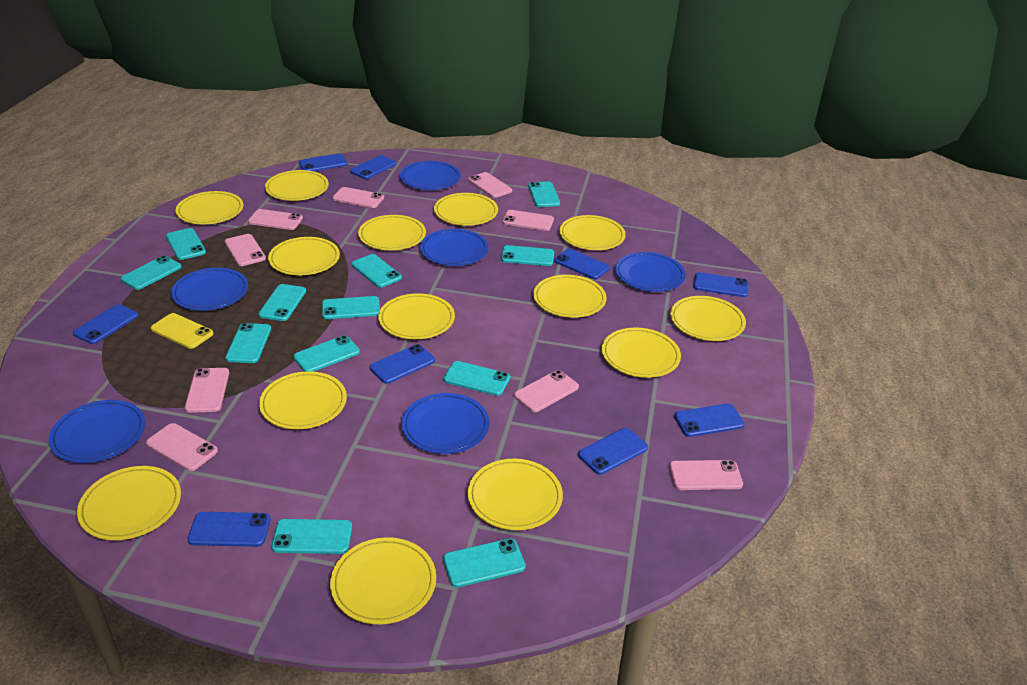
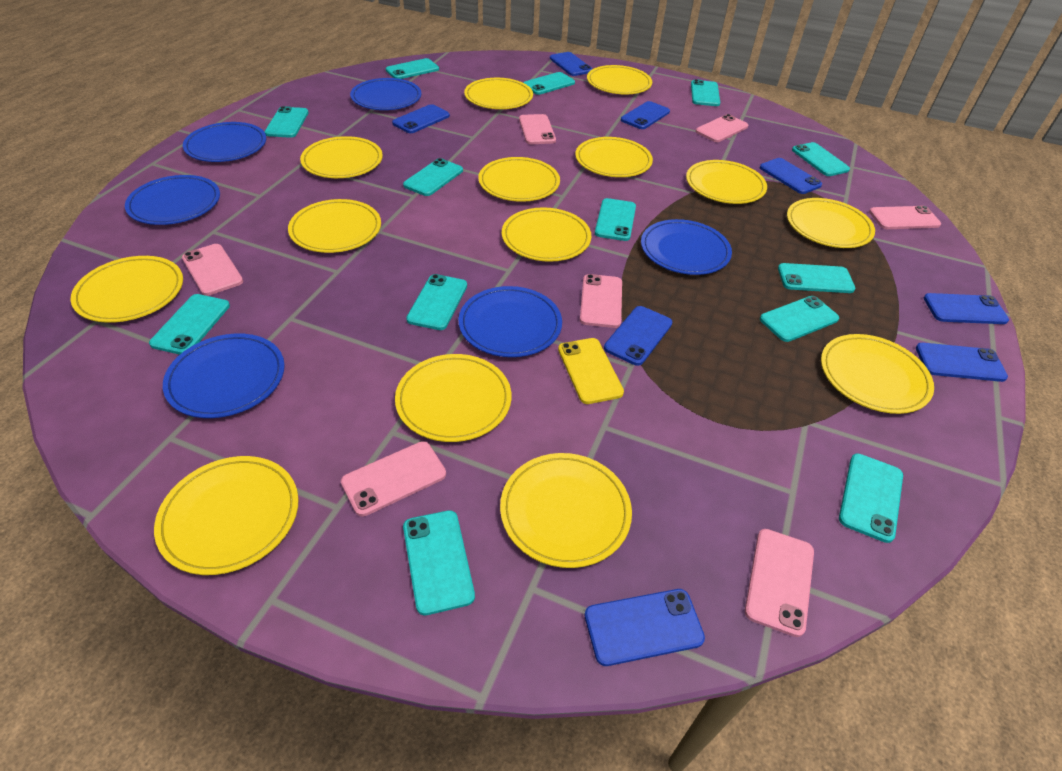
blue phone: 9 -> 8
pink phone: 9 -> 7
turquoise phone: 12 -> 13

